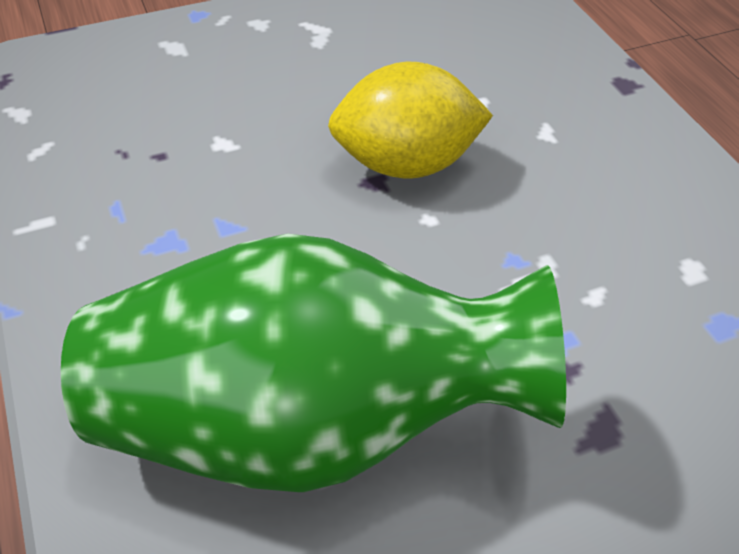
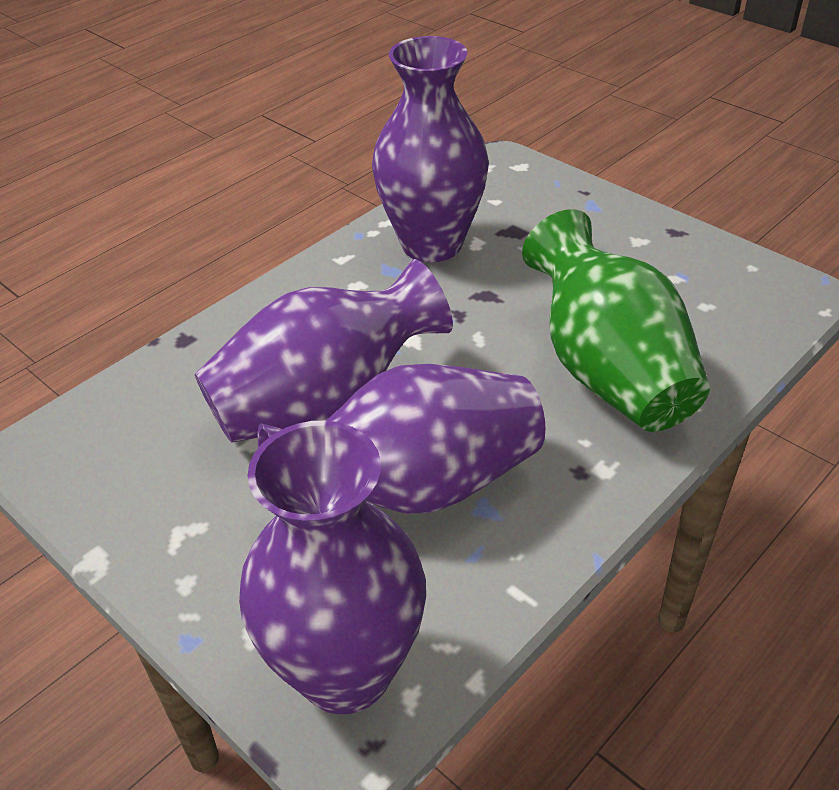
purple vase: 0 -> 4
yellow lemon: 1 -> 0

